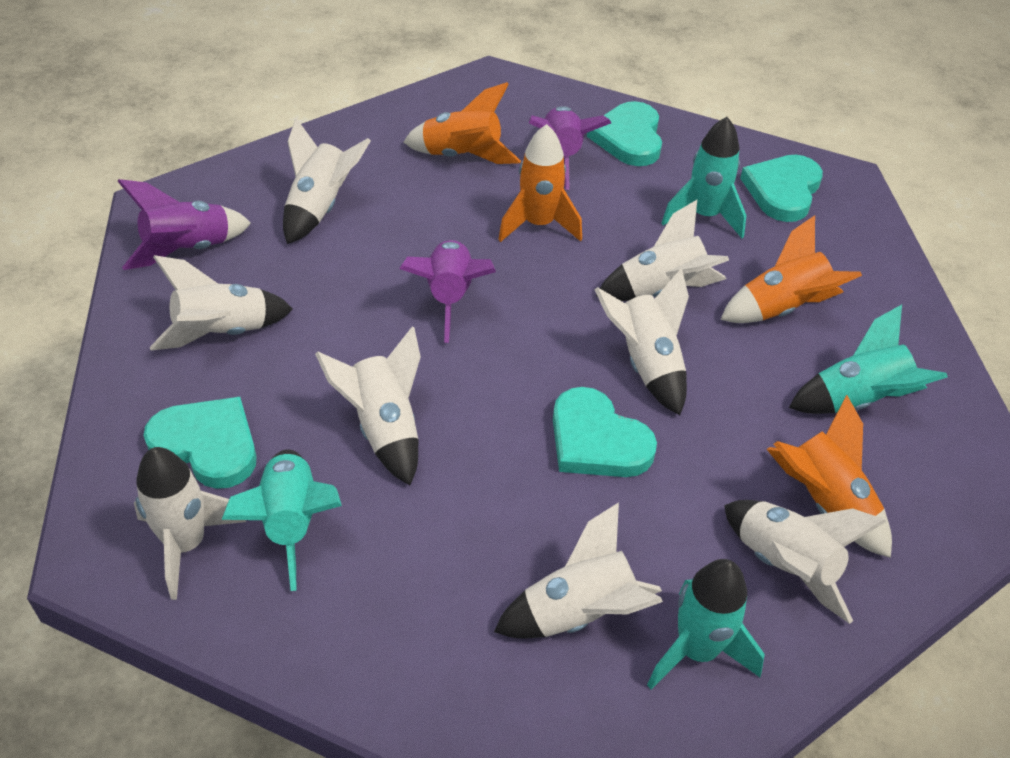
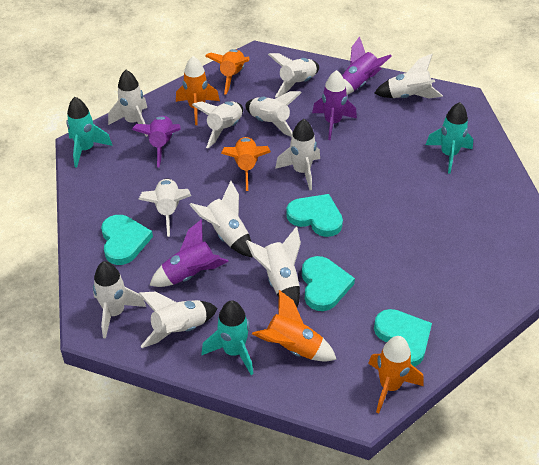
orange rocket: 4 -> 5
purple rocket: 3 -> 4
turquoise rocket: 4 -> 3
white rocket: 8 -> 11

